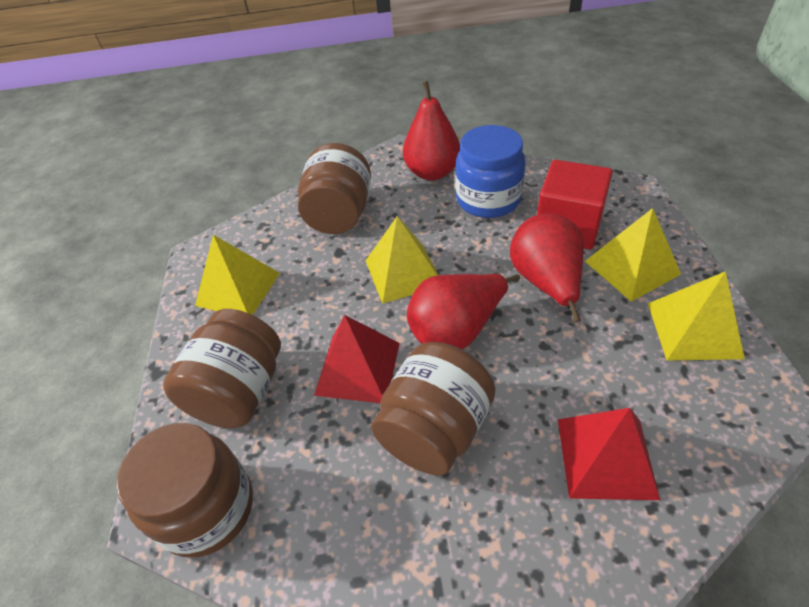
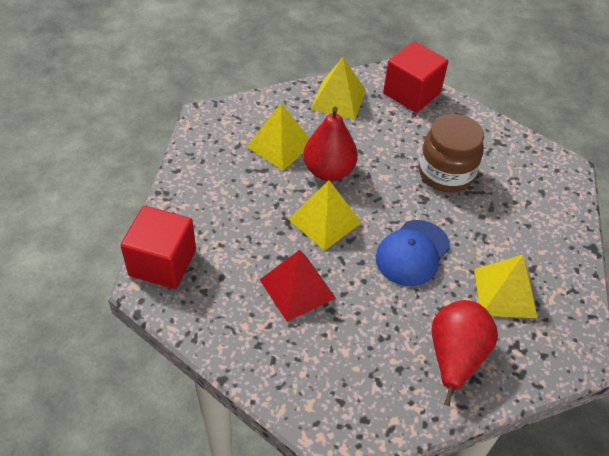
blue cap: 0 -> 1
blue jar: 1 -> 0
brown jar: 4 -> 1
red cube: 1 -> 2
red pear: 3 -> 2
red pyramid: 2 -> 1

